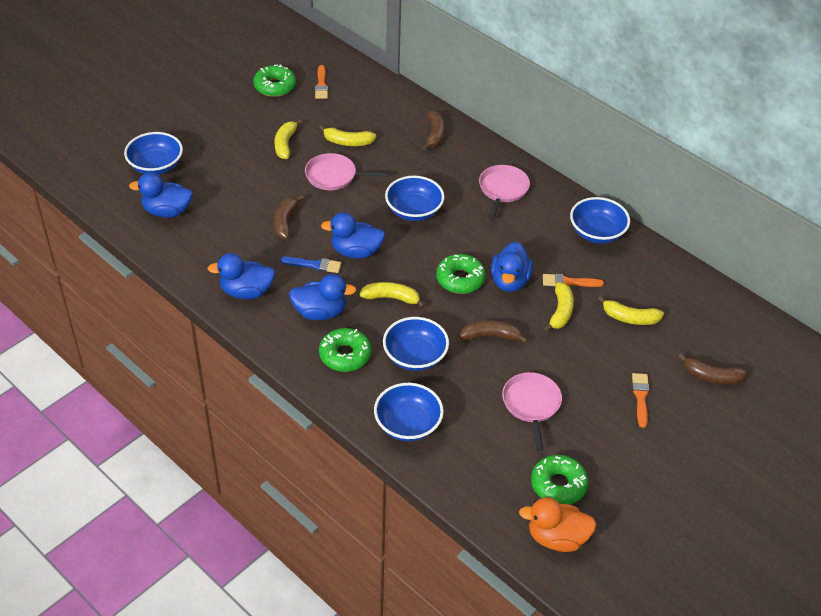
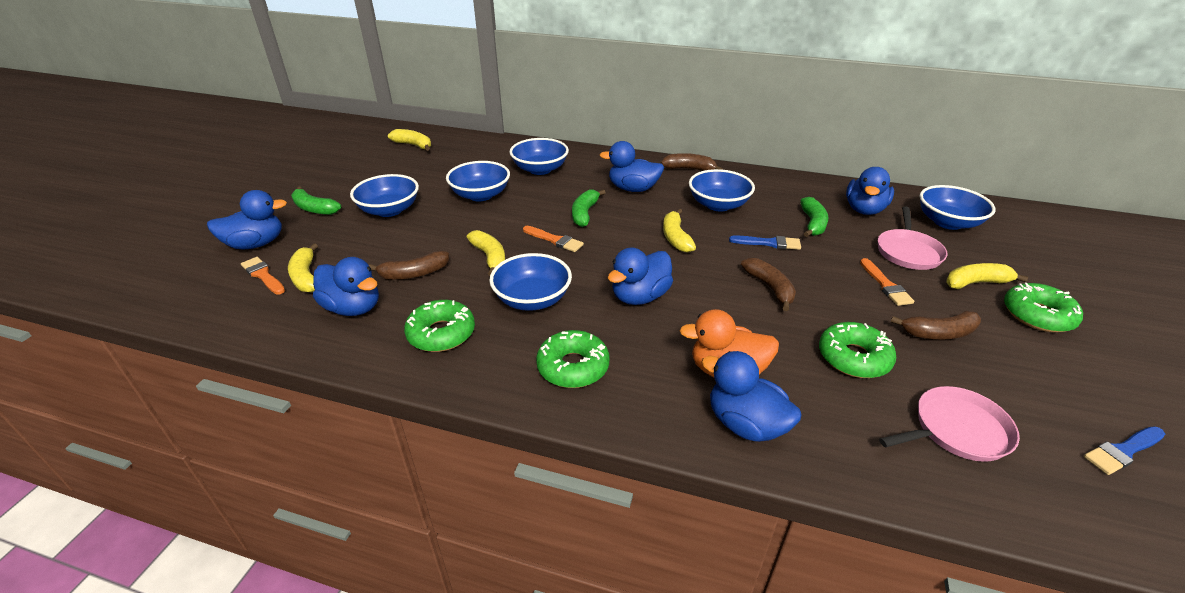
blue bowl: 5 -> 6
blue brush: 1 -> 2
blue duck: 5 -> 6
green banana: 0 -> 3
pink pan: 3 -> 2

